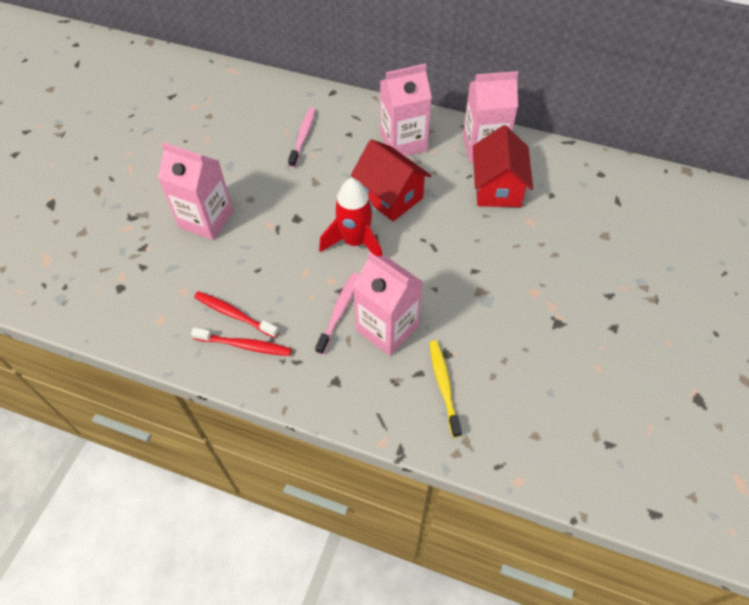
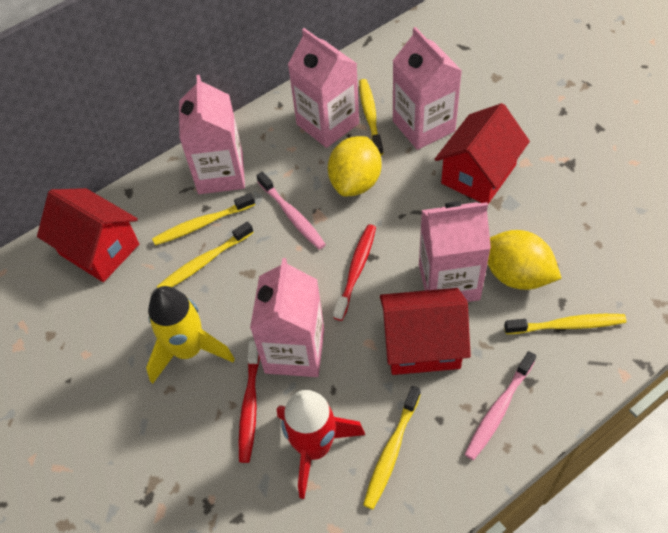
pink carton: 4 -> 5
red house: 2 -> 3
yellow lemon: 0 -> 2
yellow rocket: 0 -> 1
yellow toothbrush: 1 -> 5

